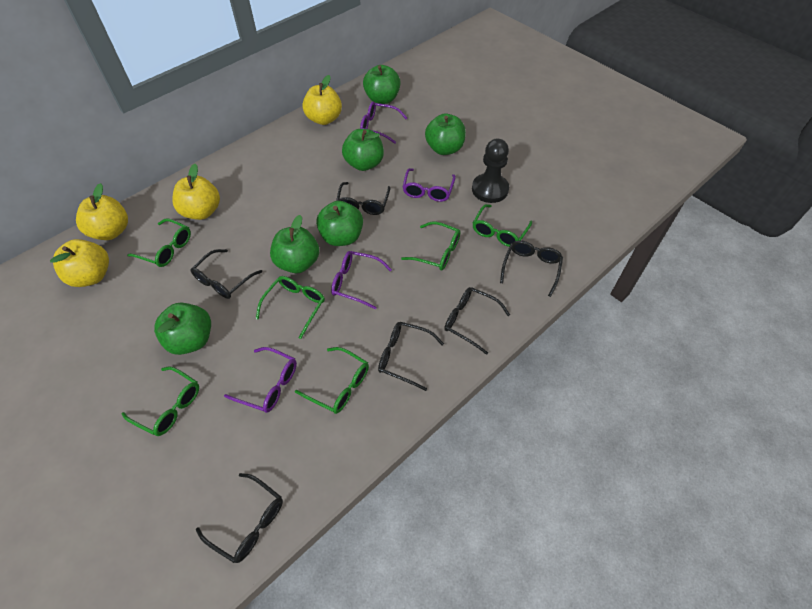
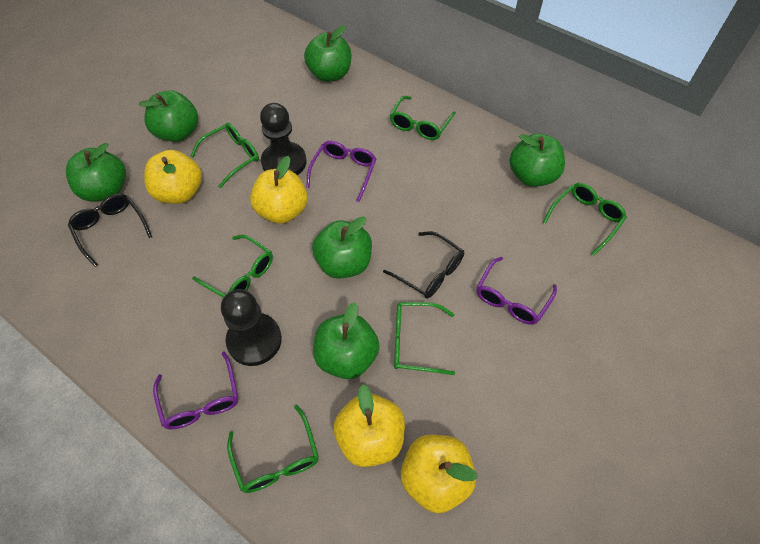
black glasses: 6 -> 2
black pawn: 1 -> 2
purple glasses: 4 -> 3

